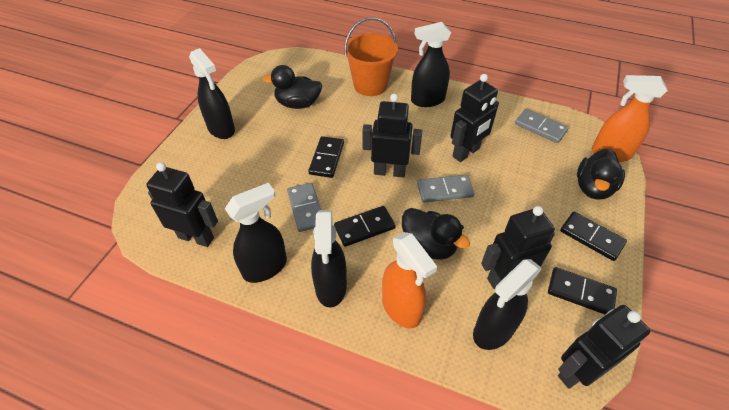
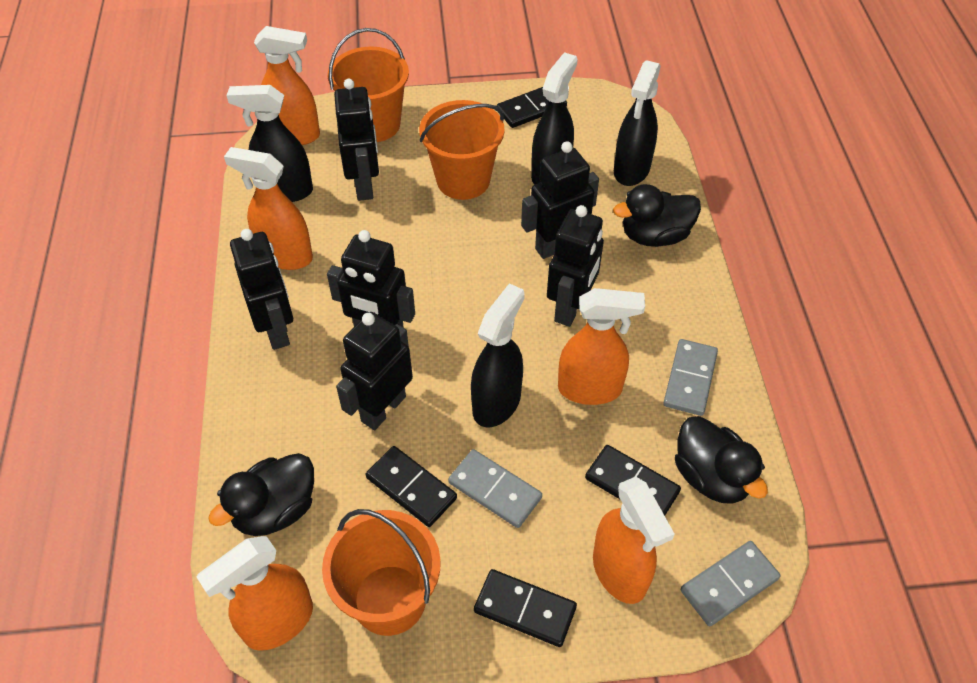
black robot: 5 -> 6
black spray bottle: 5 -> 4
orange bucket: 1 -> 3
orange spray bottle: 2 -> 5

